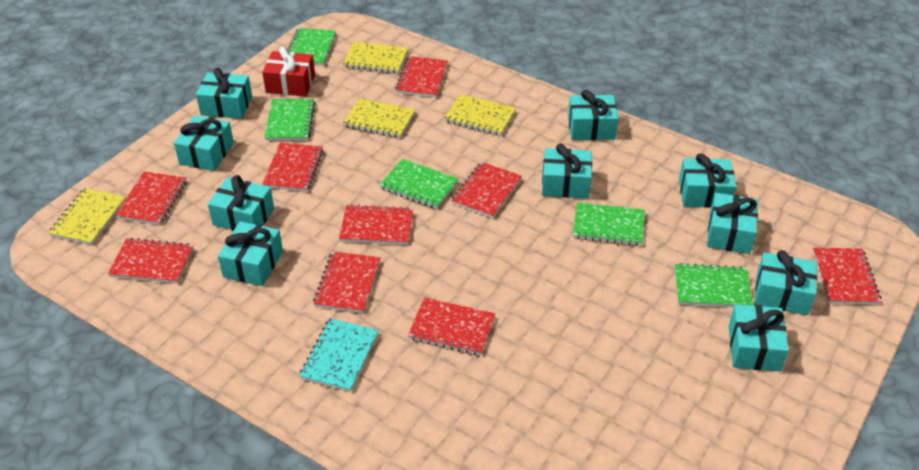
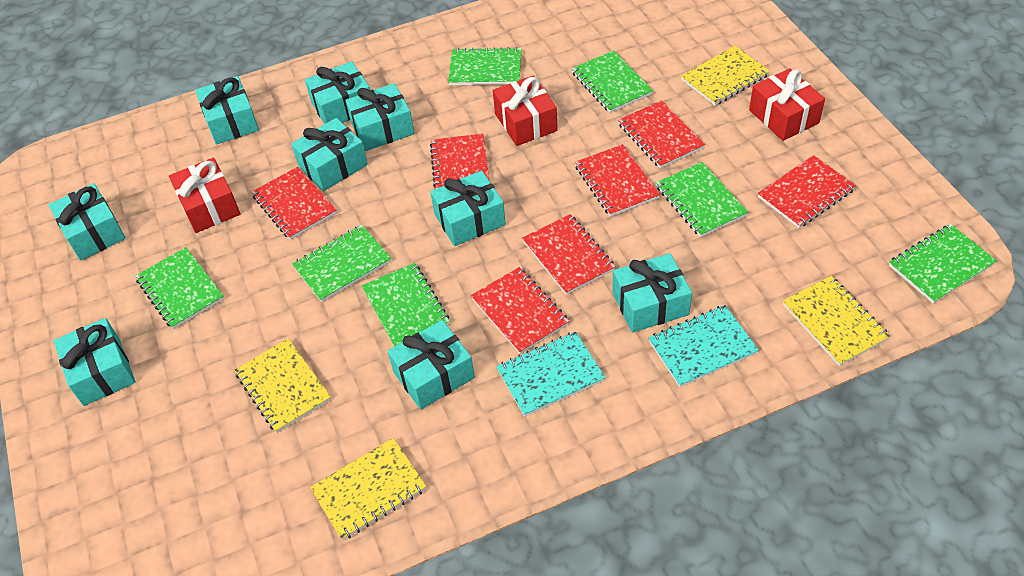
green notebook: 5 -> 7
red gift: 1 -> 3
red notebook: 9 -> 7
turquoise gift: 10 -> 9
turquoise notebook: 1 -> 2

